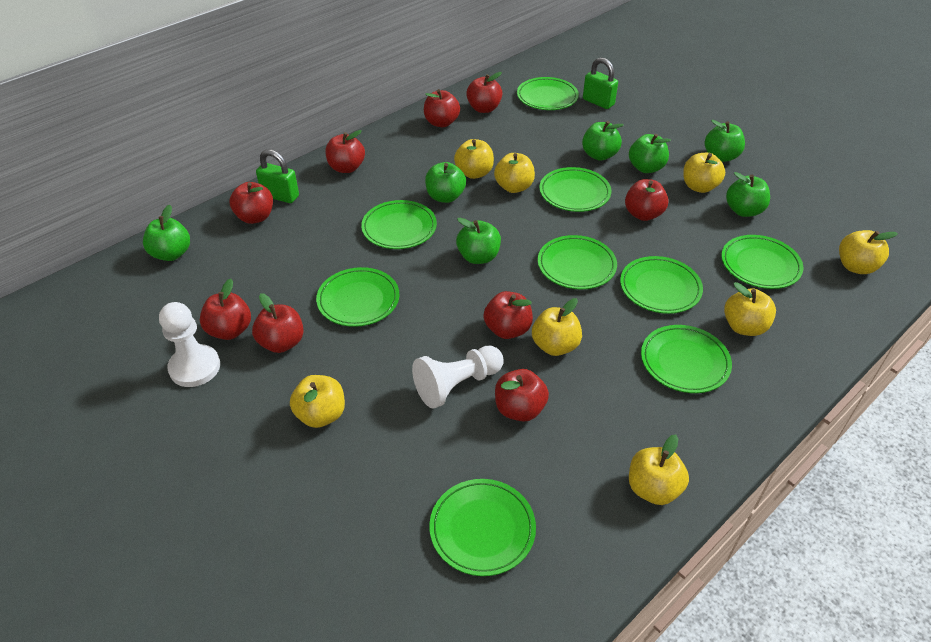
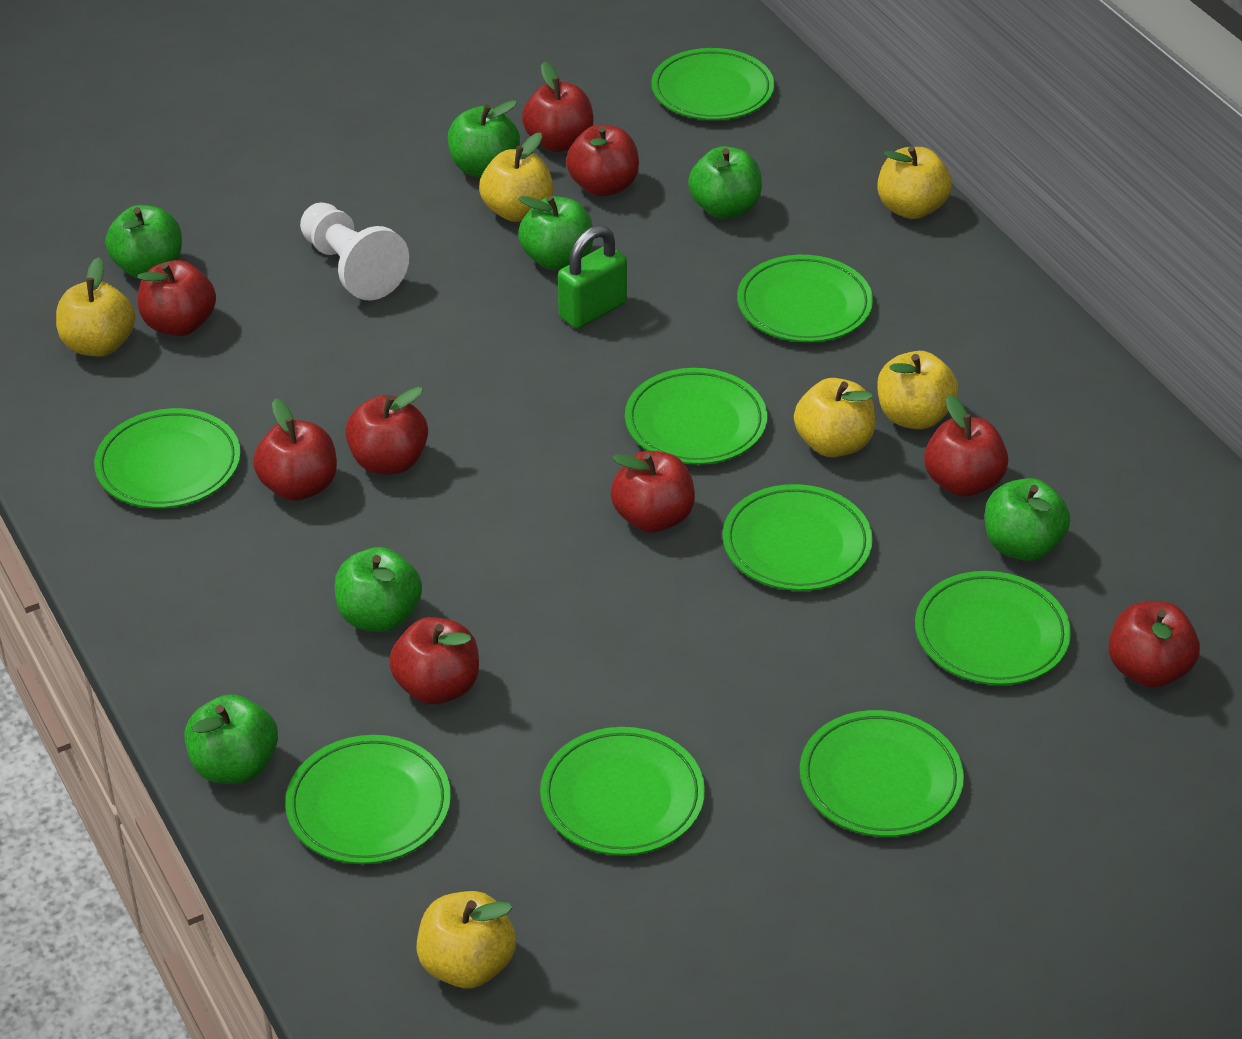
green padlock: 2 -> 1
white pawn: 2 -> 1
yellow apple: 8 -> 6

